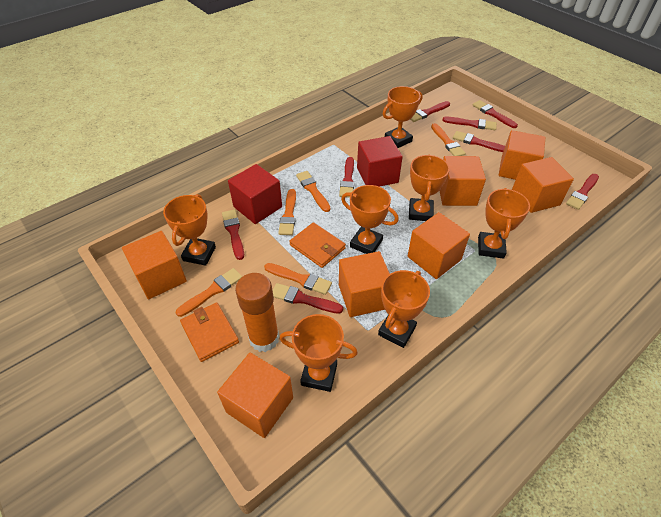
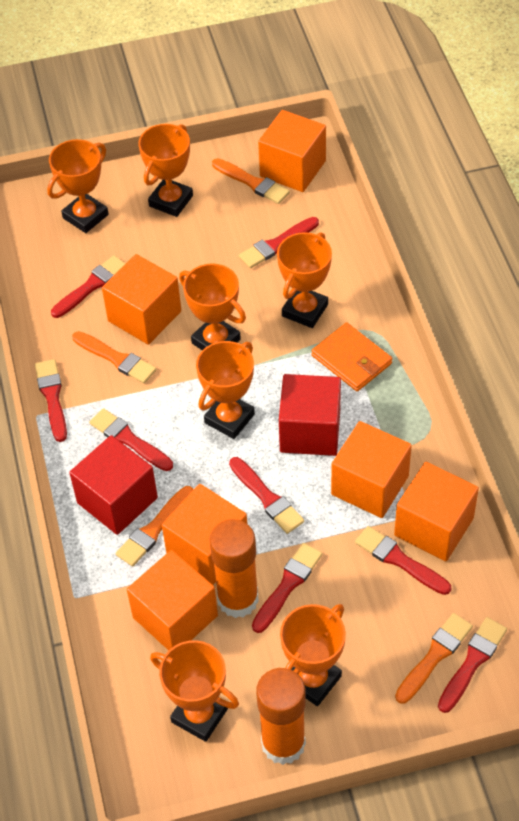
orange brush: 5 -> 4
orange cube: 7 -> 6
orange glue stick: 1 -> 2
orange wallet: 2 -> 1

